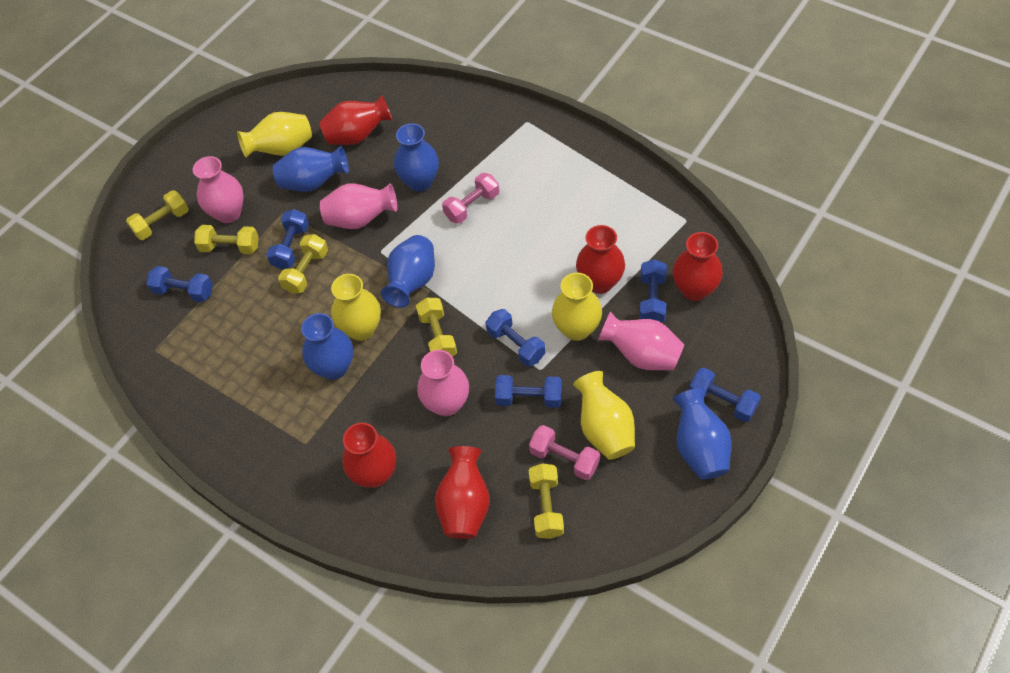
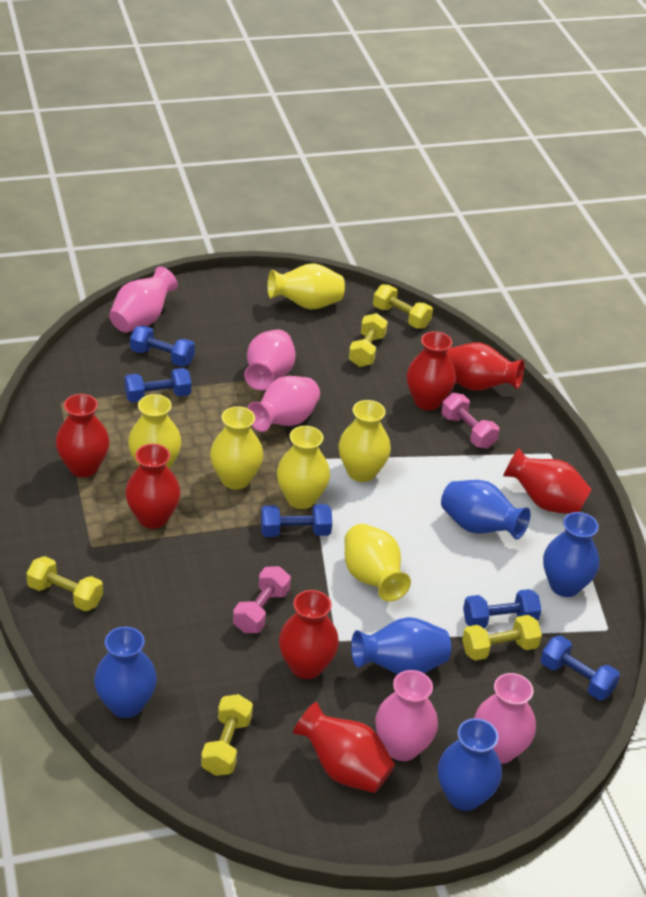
blue dumbbell: 6 -> 5
pink vase: 4 -> 5
red vase: 5 -> 7
yellow vase: 4 -> 6

